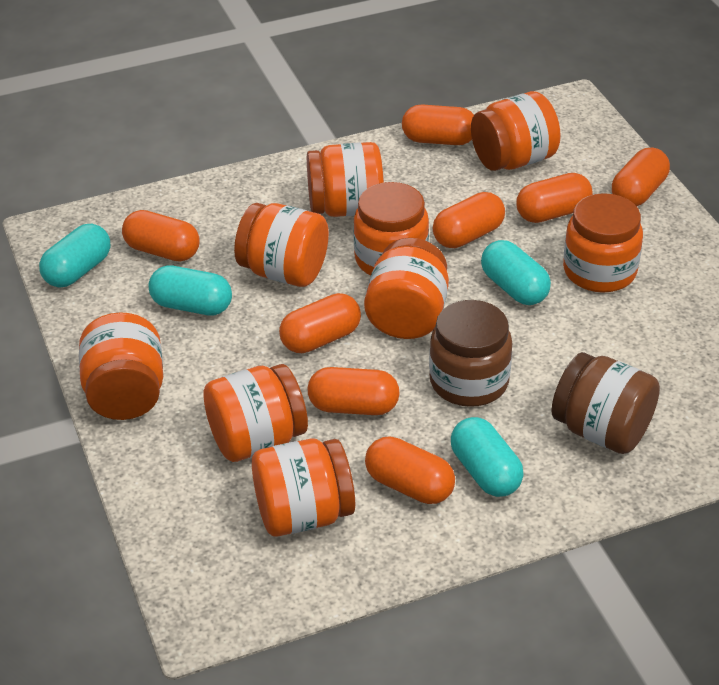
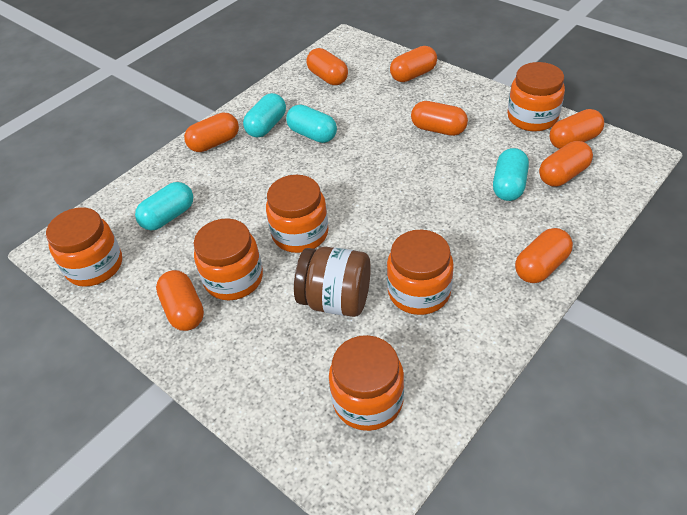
brown jar: 2 -> 1
orange jar: 9 -> 6

